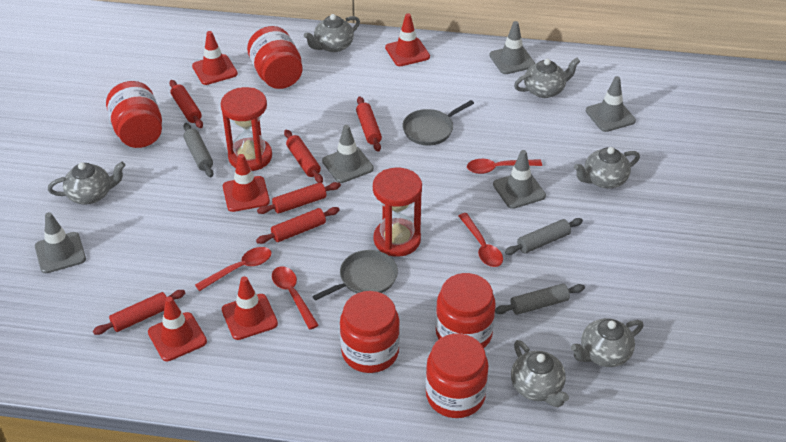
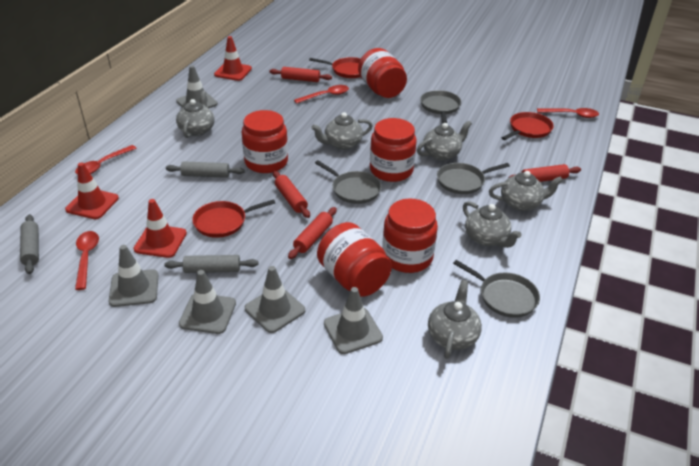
grey pan: 2 -> 4
red hourglass: 2 -> 0
red pan: 0 -> 3
red rolling pin: 6 -> 4
red traffic cone: 5 -> 3

